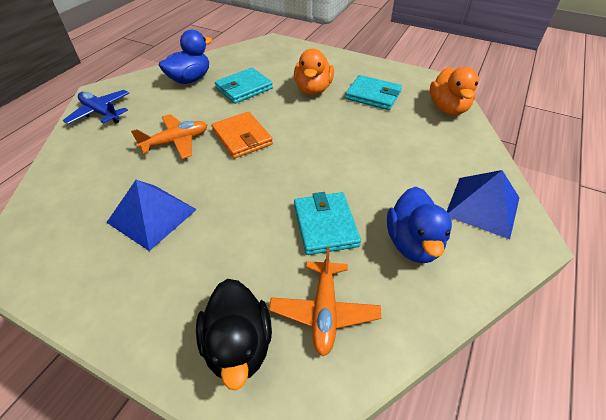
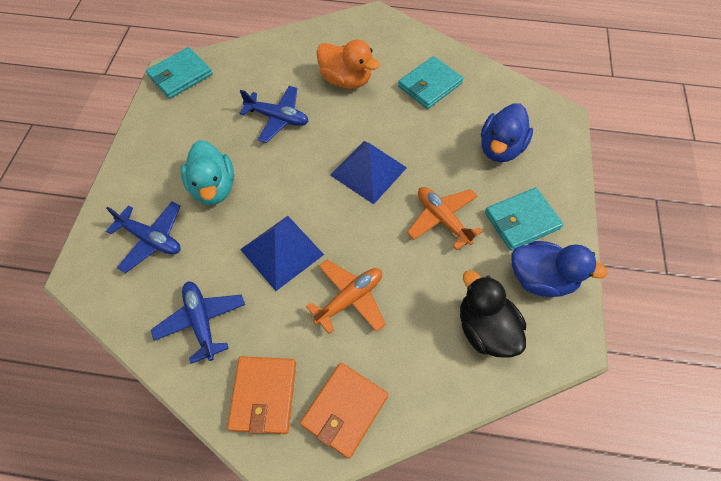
blue plane: 1 -> 3
orange duck: 2 -> 1
orange wallet: 1 -> 2
turquoise duck: 0 -> 1

